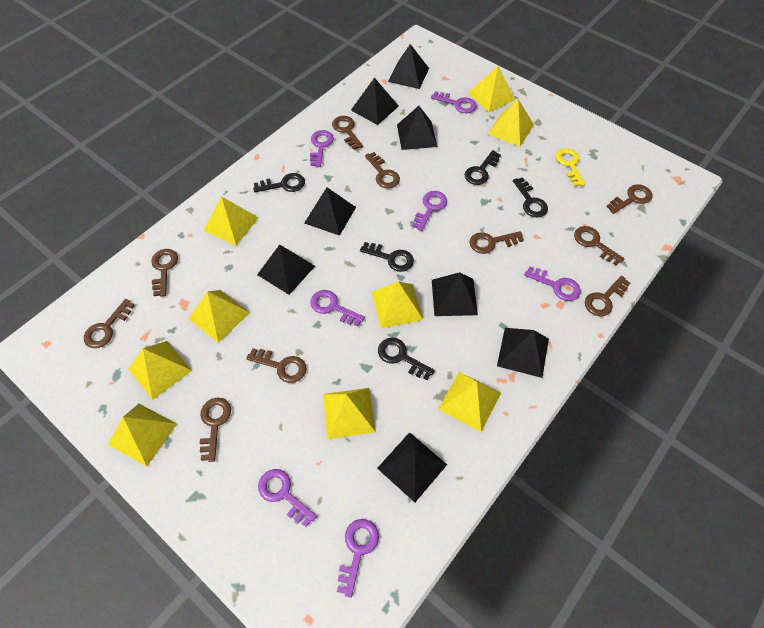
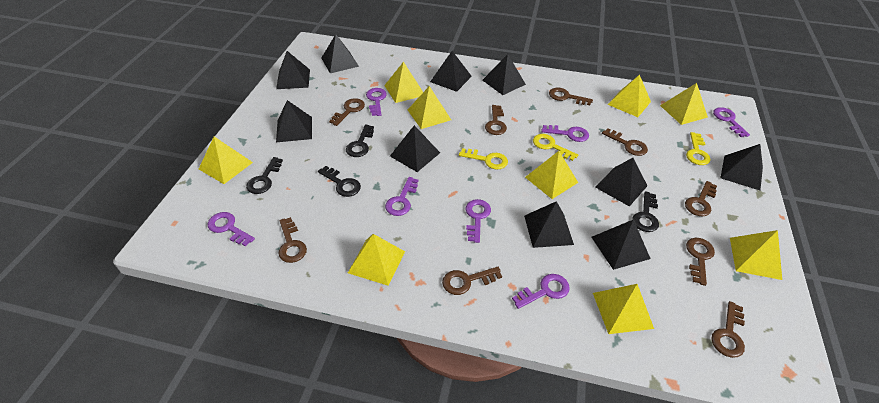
black key: 5 -> 4
black pyramid: 8 -> 10
brown key: 10 -> 9
yellow key: 1 -> 3

